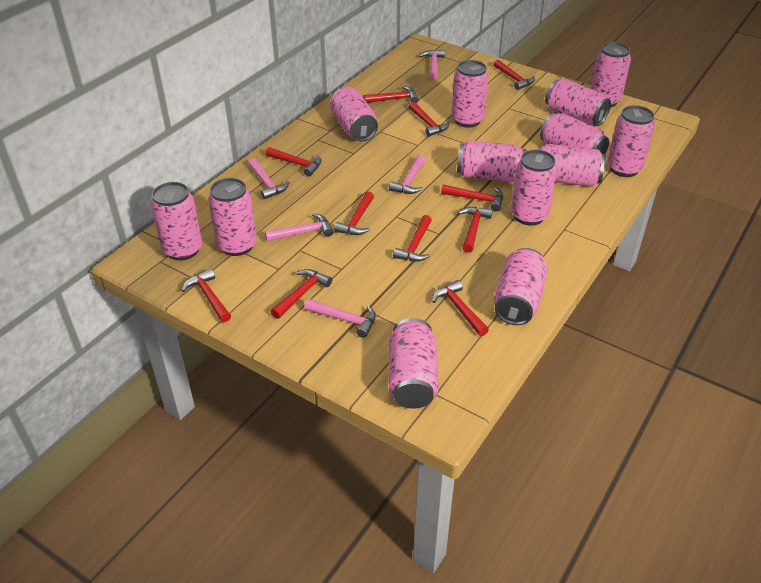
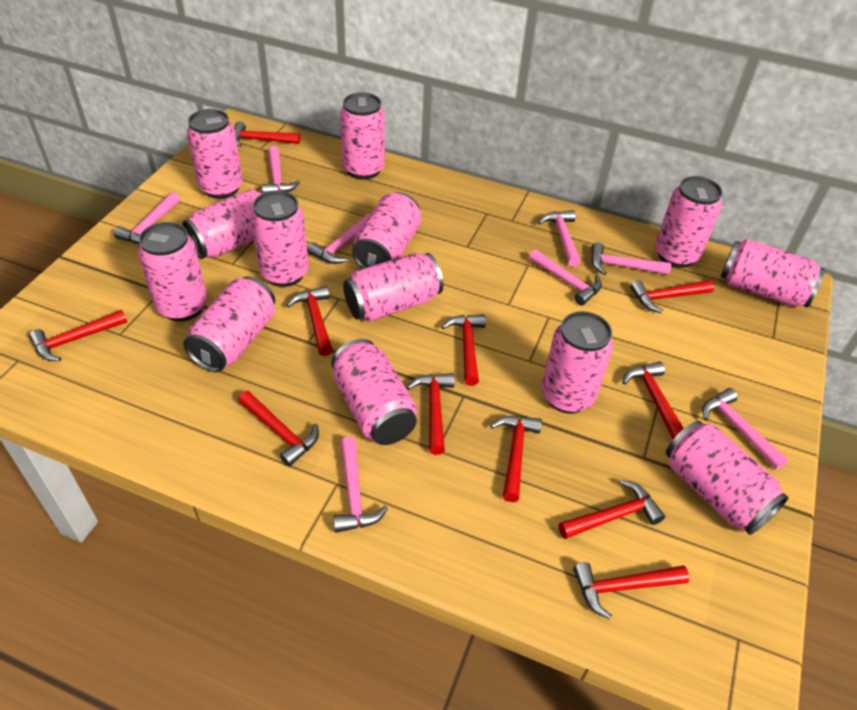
pink hammer: 5 -> 8

